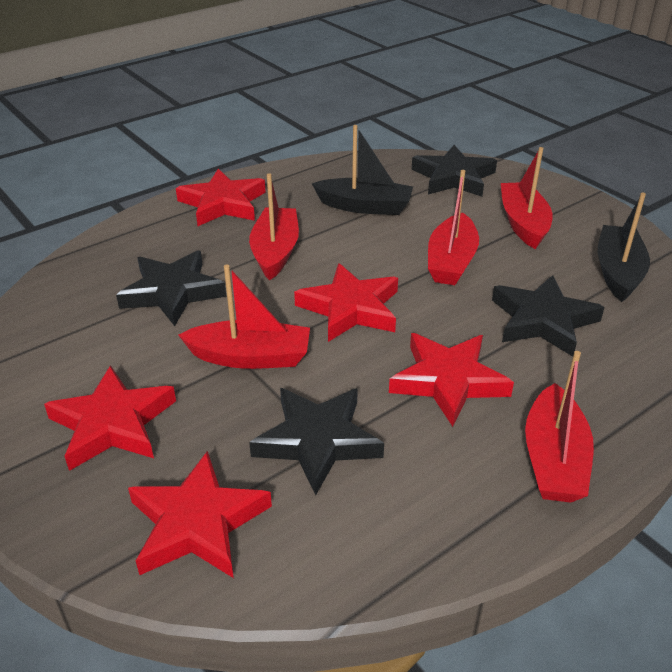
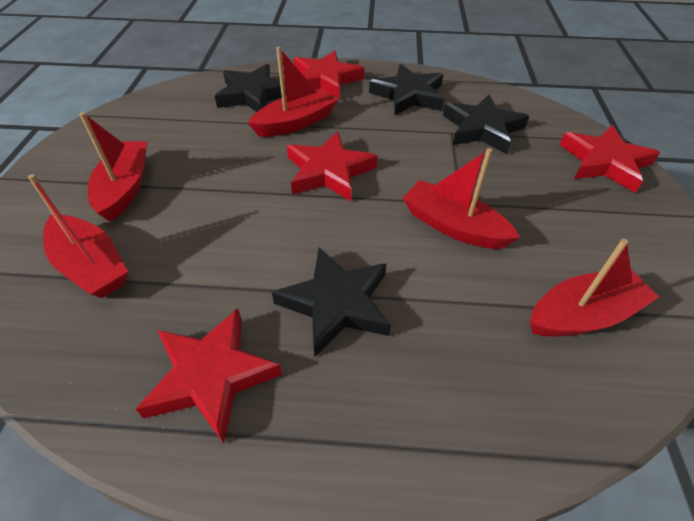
black boat: 2 -> 0
red star: 5 -> 4

